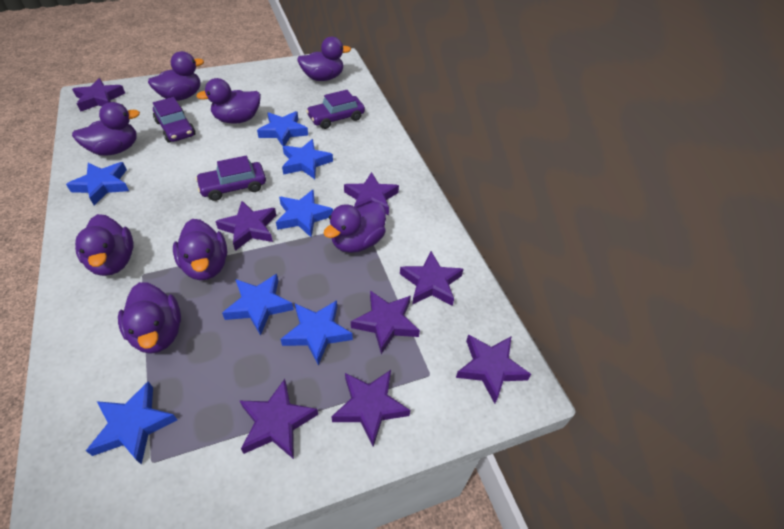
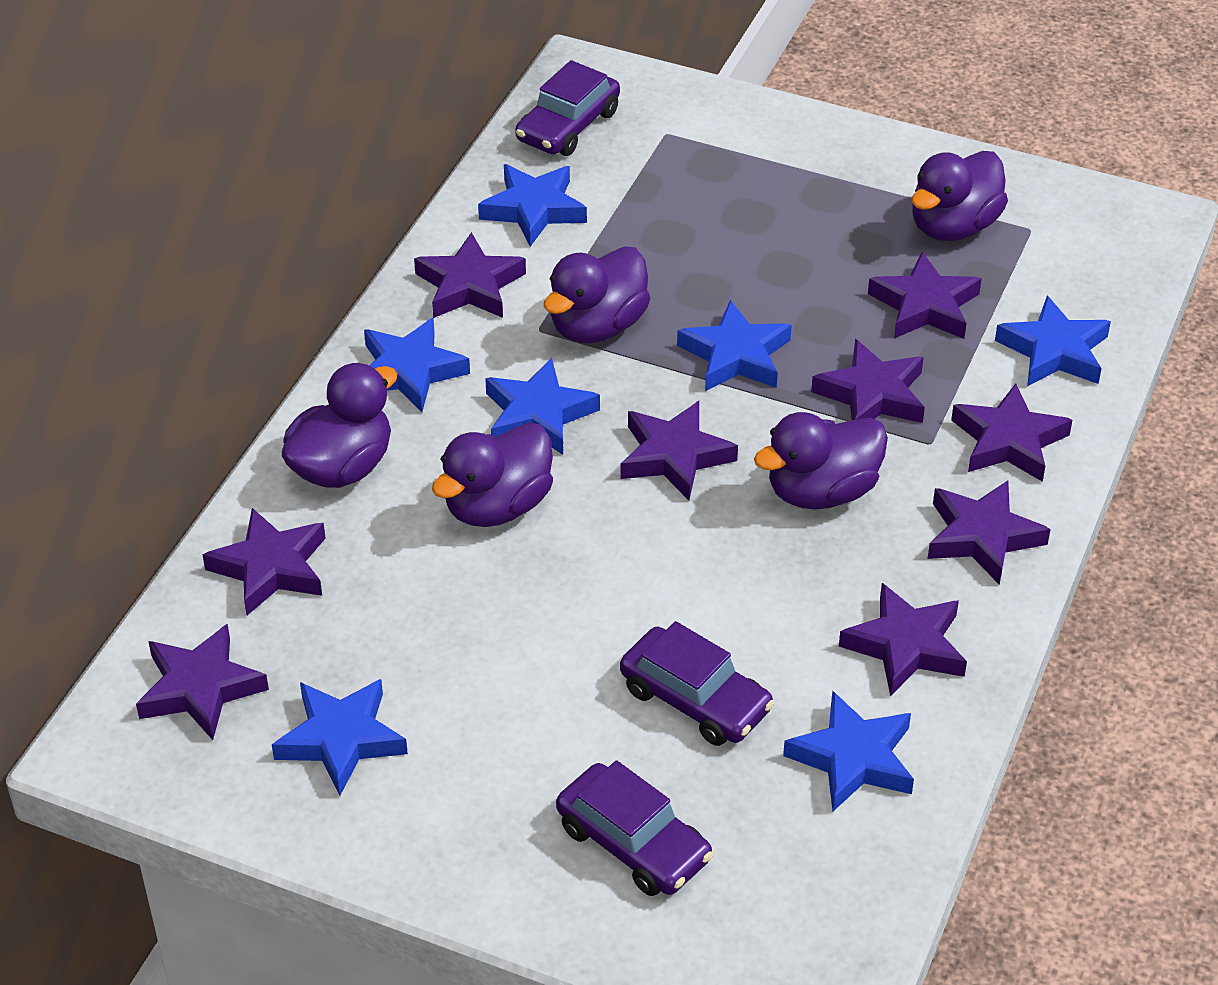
purple duck: 8 -> 5
purple star: 8 -> 9

